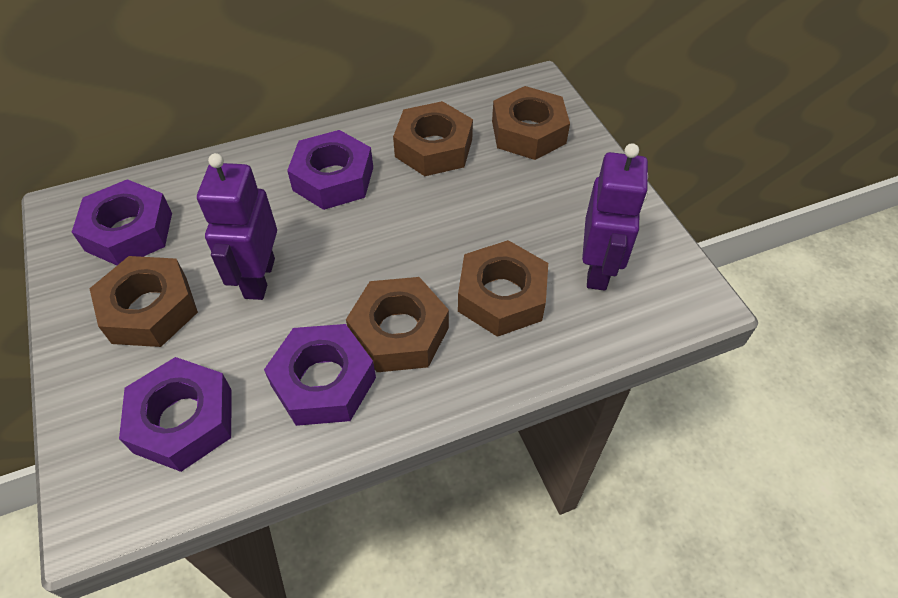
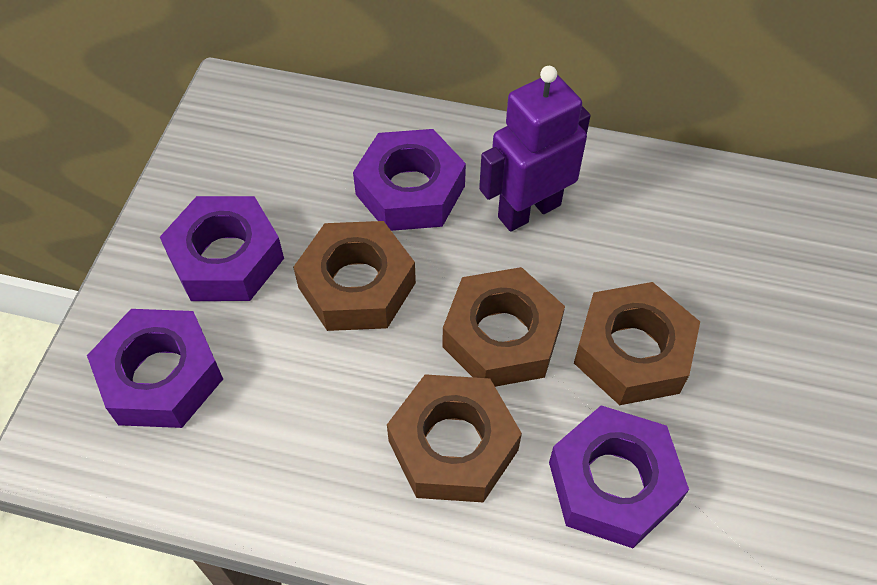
brown nut: 5 -> 4
purple robot: 2 -> 1

